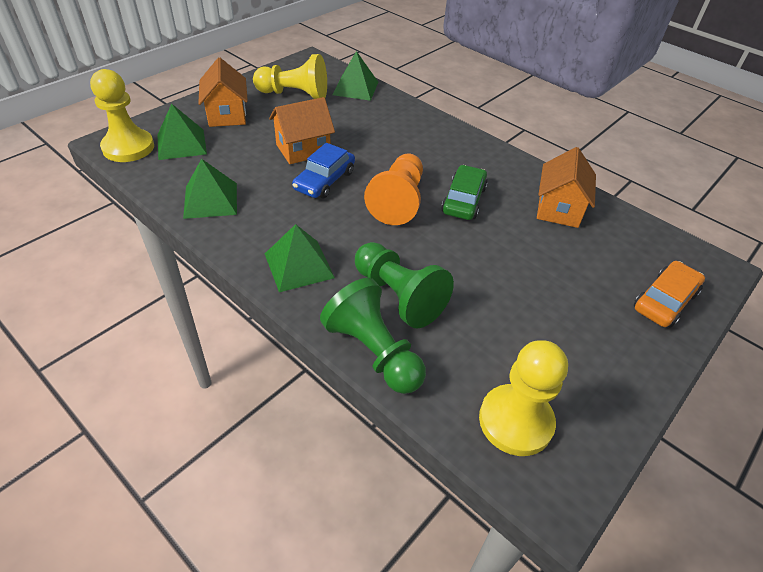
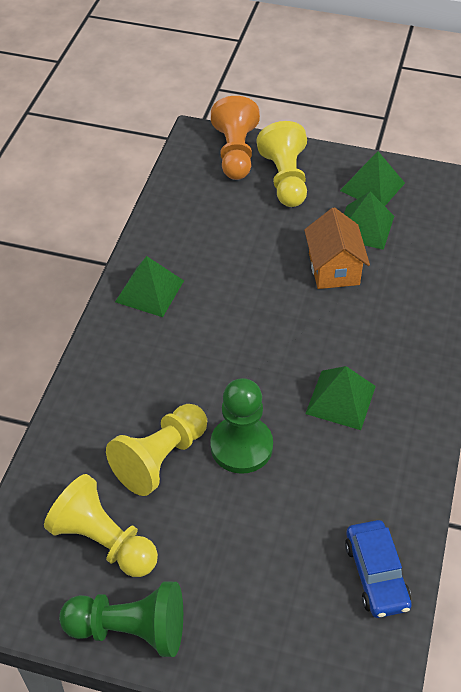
green car: 1 -> 0
orange car: 1 -> 0
orange house: 3 -> 1

